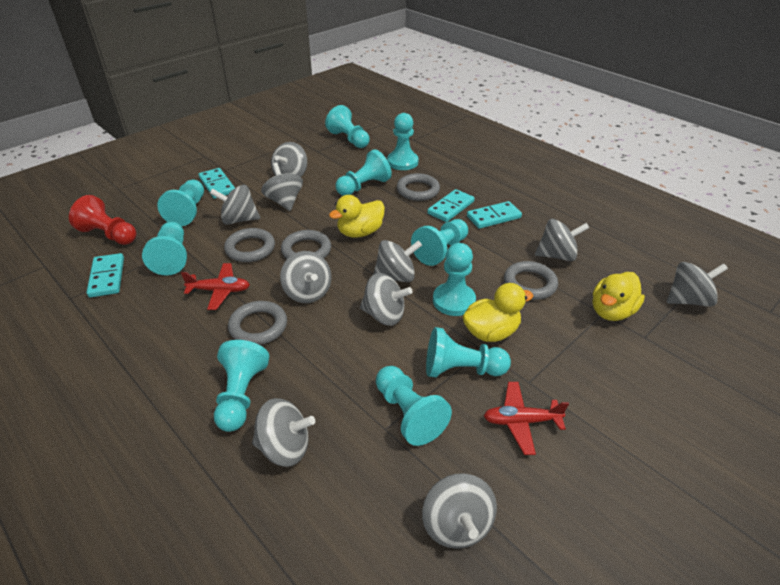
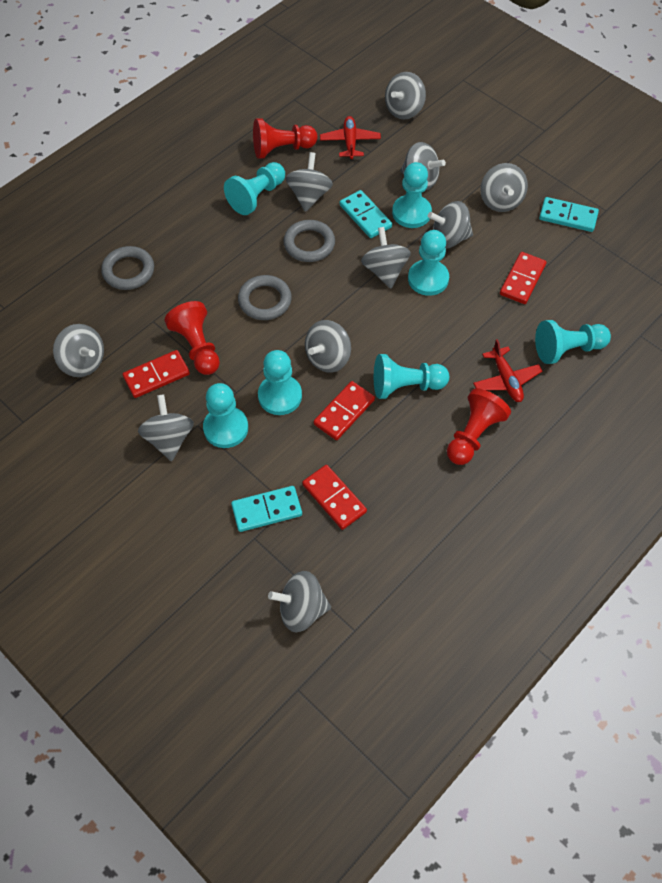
grey ring: 5 -> 3
red domino: 0 -> 4
red pawn: 1 -> 3
turquoise domino: 4 -> 3
turquoise pawn: 10 -> 7
yellow duck: 3 -> 0

